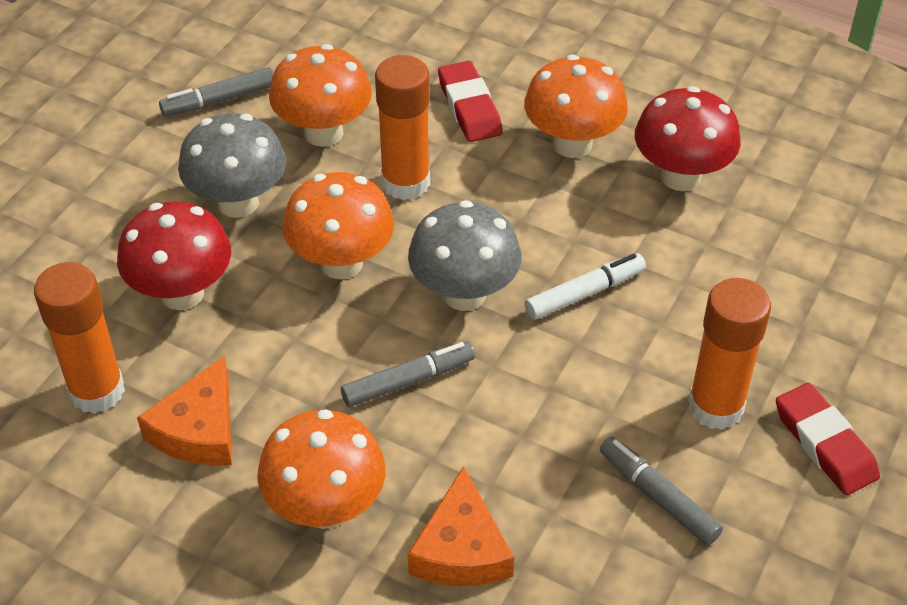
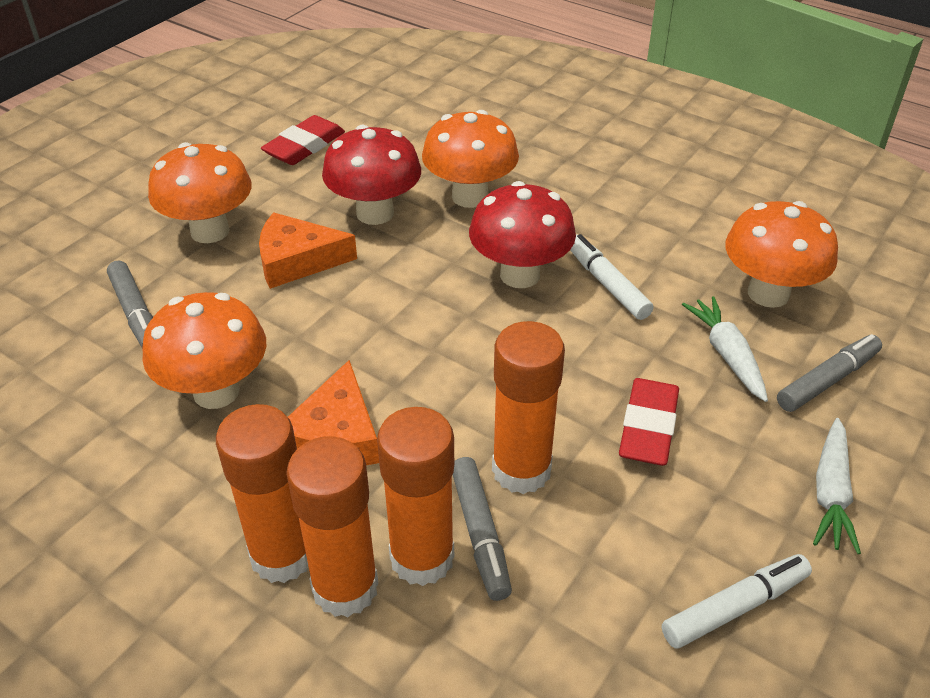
grey mushroom: 2 -> 0
orange glue stick: 3 -> 4
white carrot: 0 -> 2
white marker: 1 -> 2

